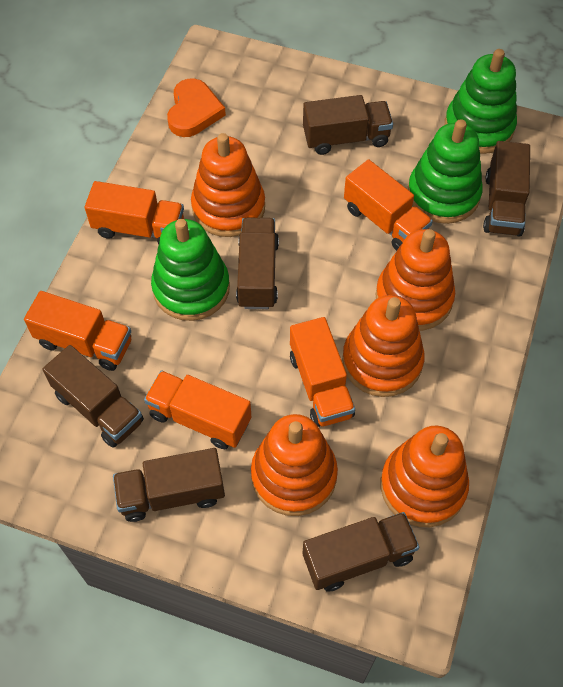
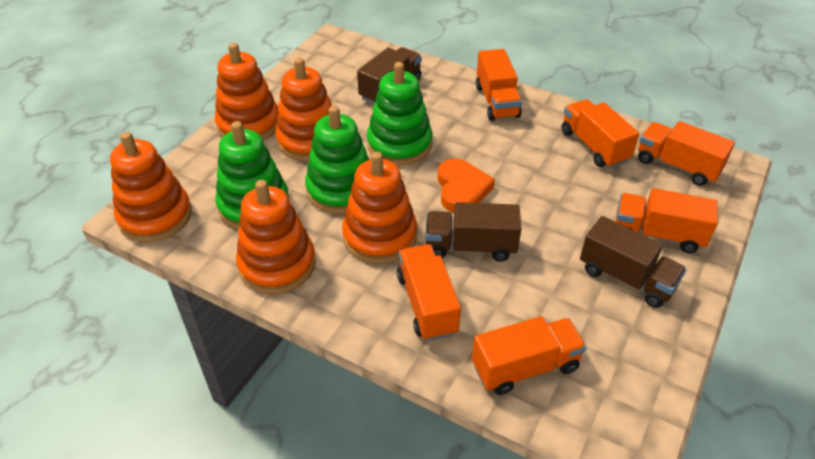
brown truck: 6 -> 3
orange truck: 5 -> 6

